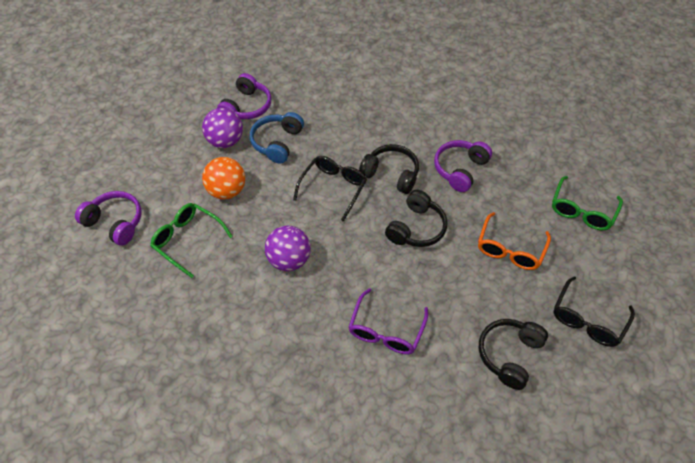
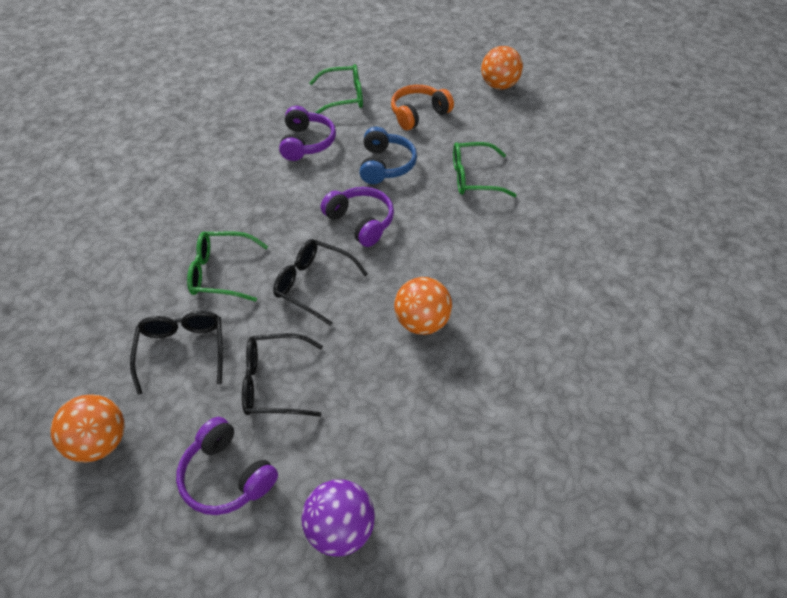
black glasses: 2 -> 3
black headphones: 3 -> 0
green glasses: 2 -> 3
orange ball: 1 -> 3
orange glasses: 1 -> 0
orange headphones: 0 -> 1
purple ball: 2 -> 1
purple glasses: 1 -> 0

